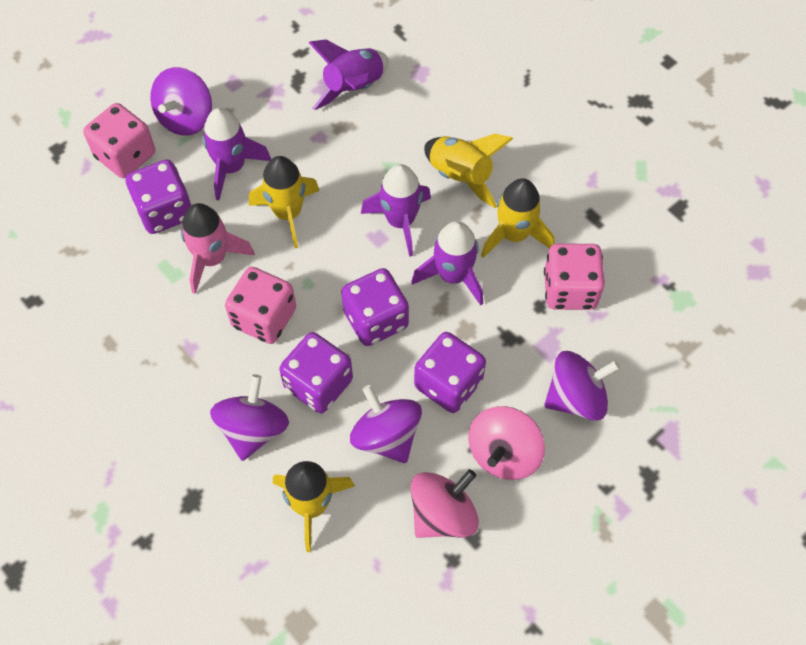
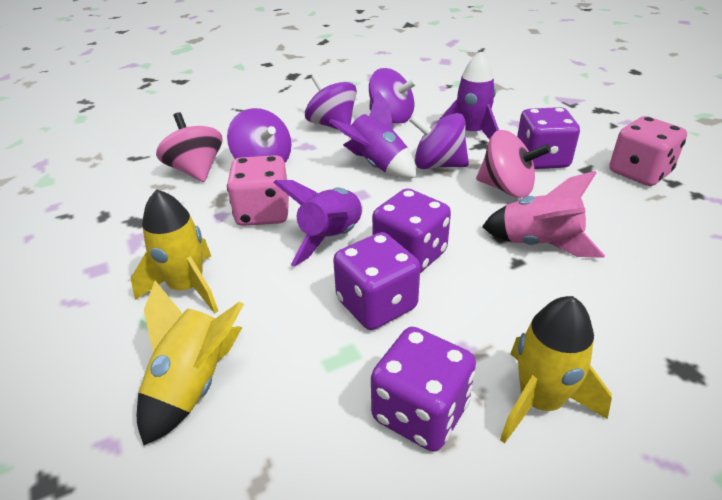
pink dice: 3 -> 2
purple rocket: 4 -> 3
yellow rocket: 4 -> 3

